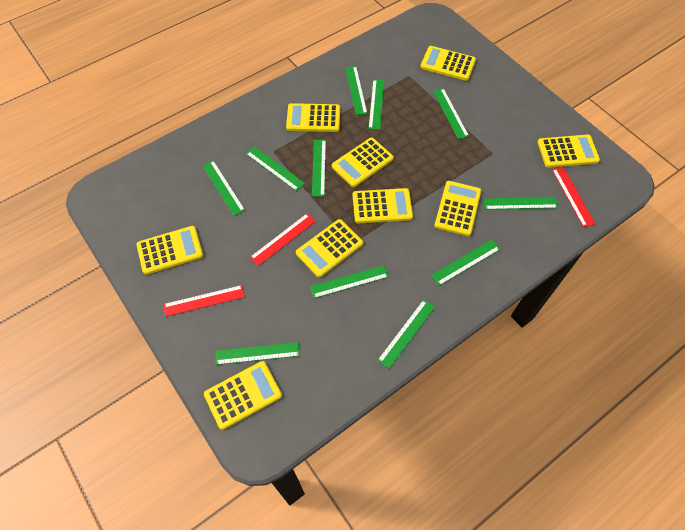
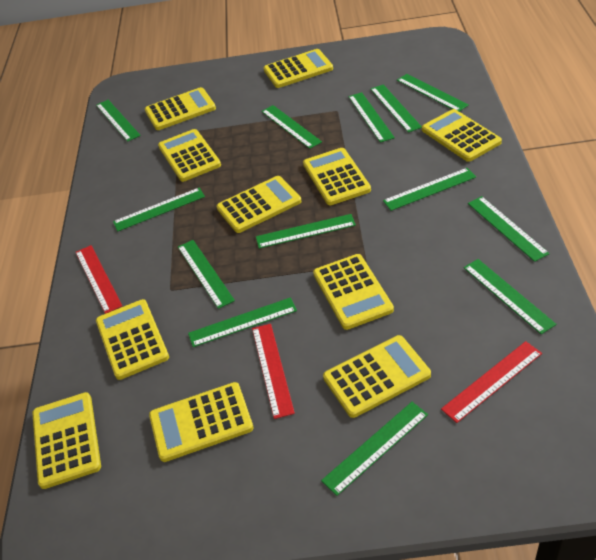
green ruler: 11 -> 13
yellow calculator: 9 -> 11

